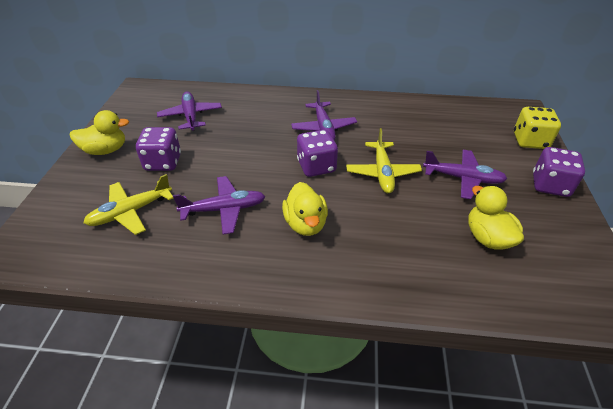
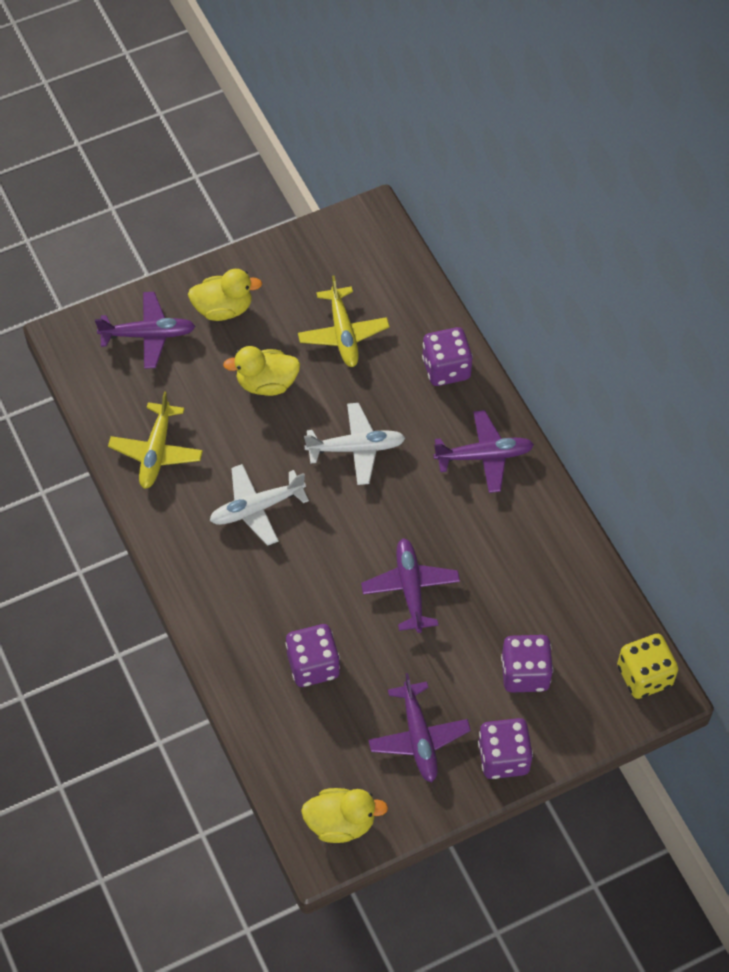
purple dice: 3 -> 4
white plane: 0 -> 2

